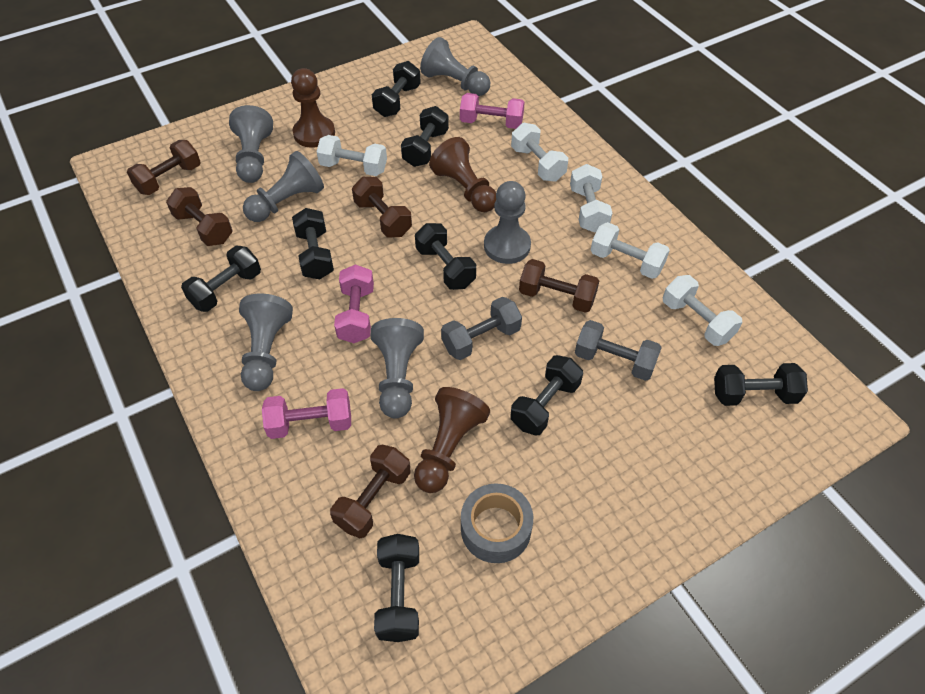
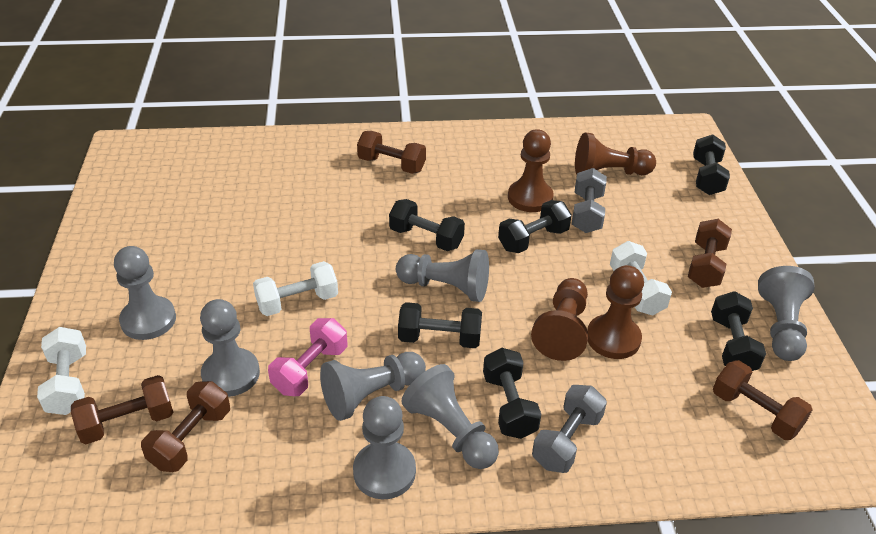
black dumbbell: 8 -> 6
brown pawn: 3 -> 4
grey pawn: 6 -> 7
grey tape: 1 -> 0
pink dumbbell: 3 -> 1
white dumbbell: 5 -> 3

